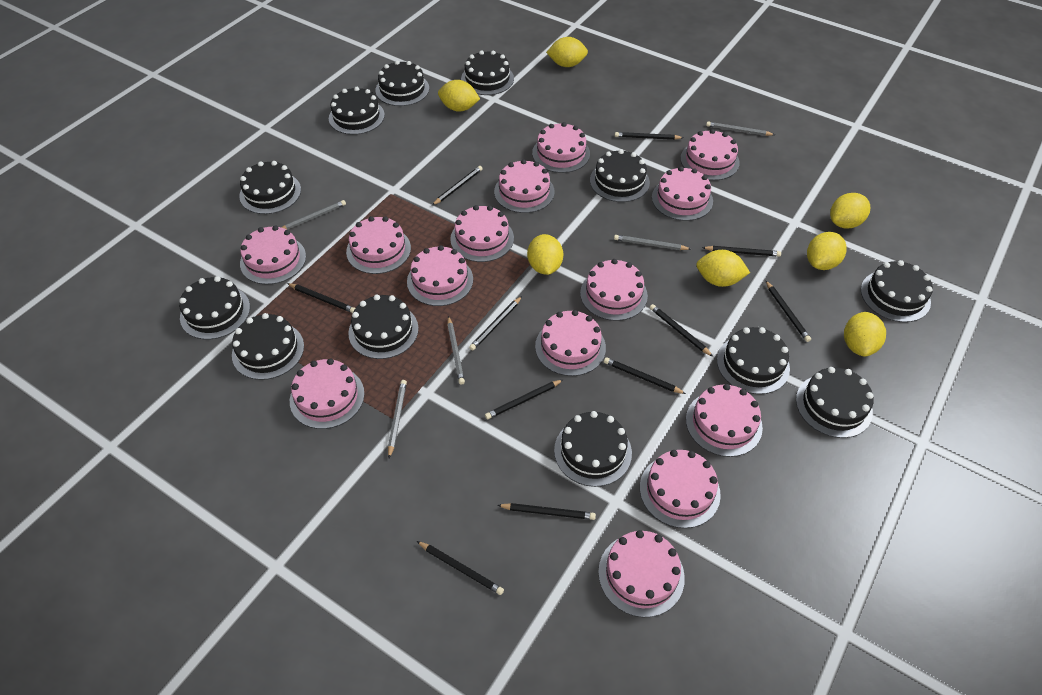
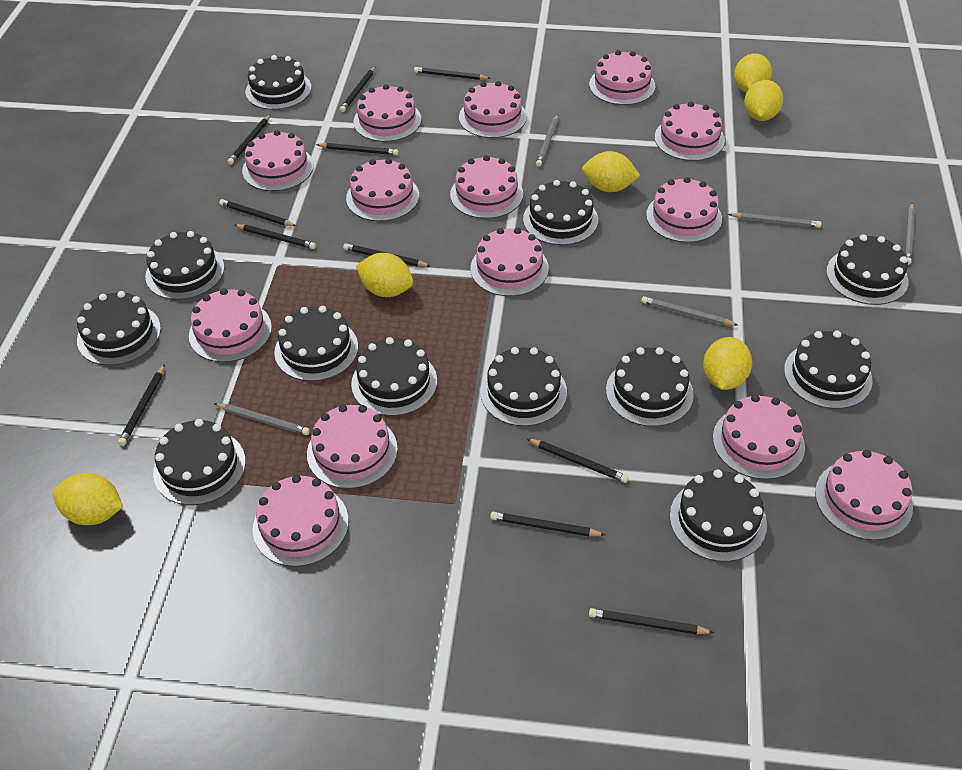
yellow lemon: 7 -> 6

